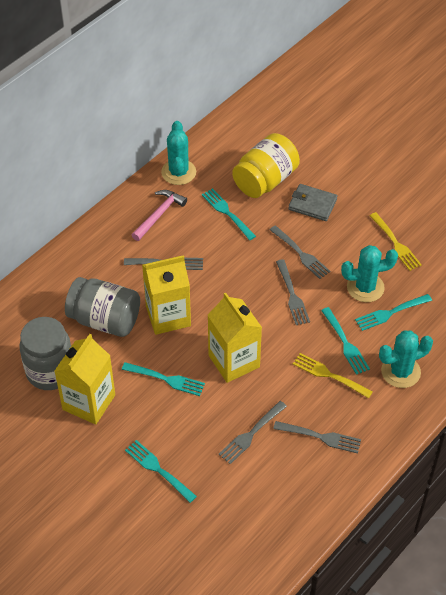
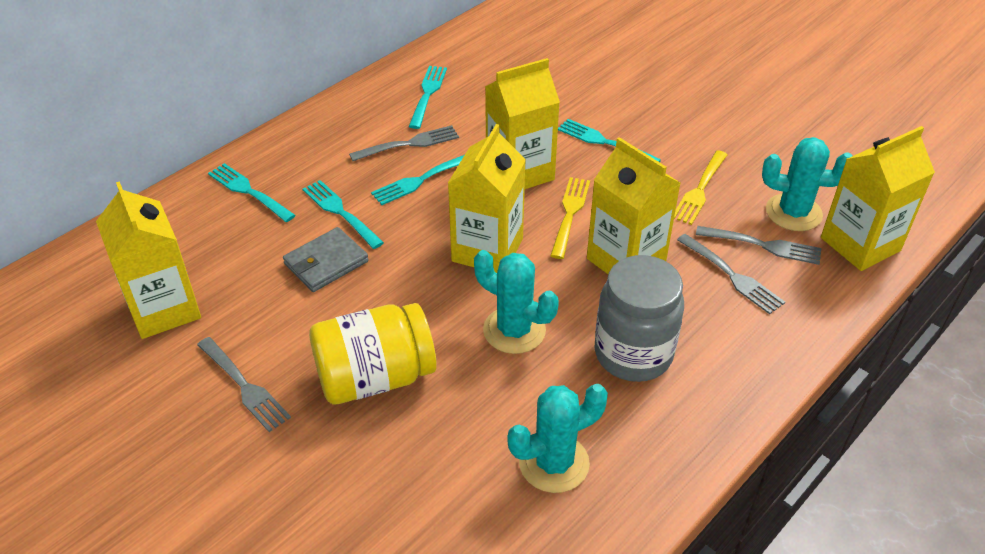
grey fork: 5 -> 4
grey jar: 2 -> 1
pink hammer: 1 -> 0
yellow carton: 3 -> 5

